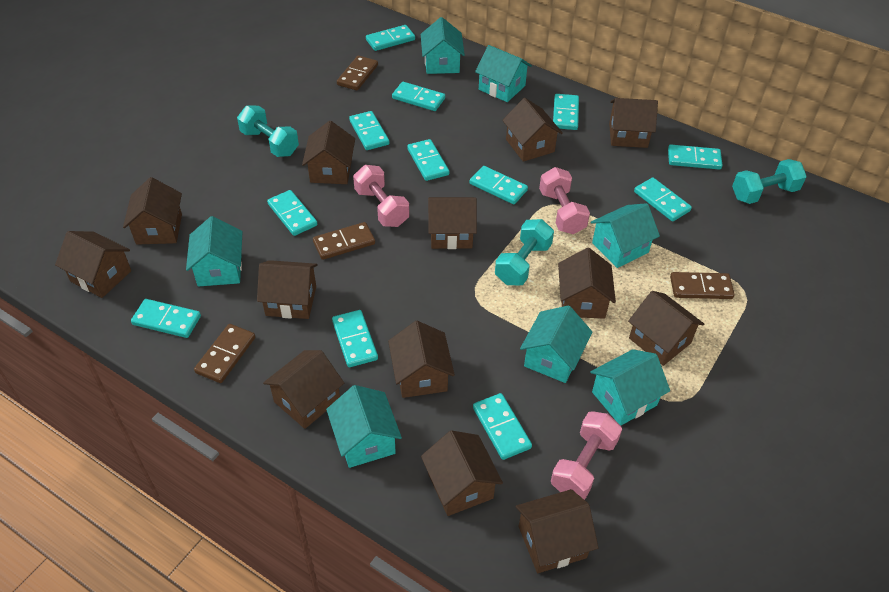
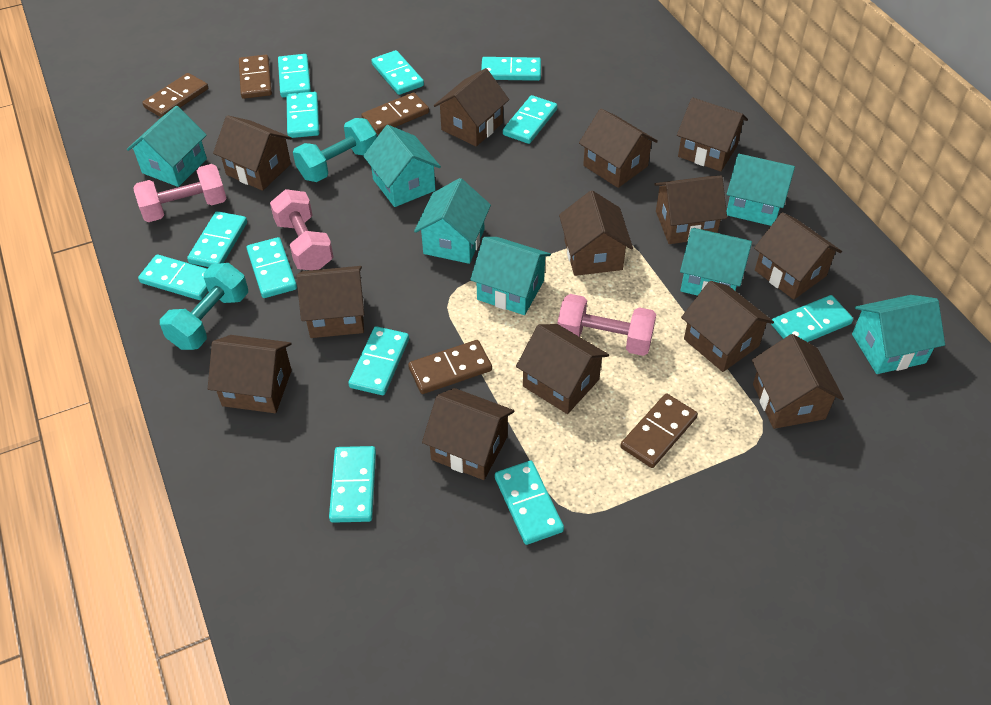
brown domino: 4 -> 5
turquoise dumbbell: 3 -> 2

